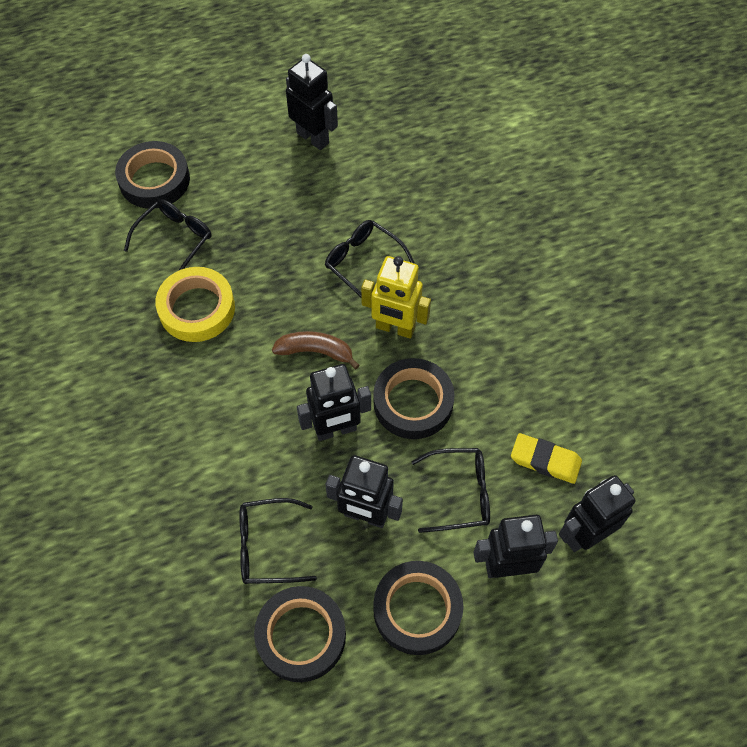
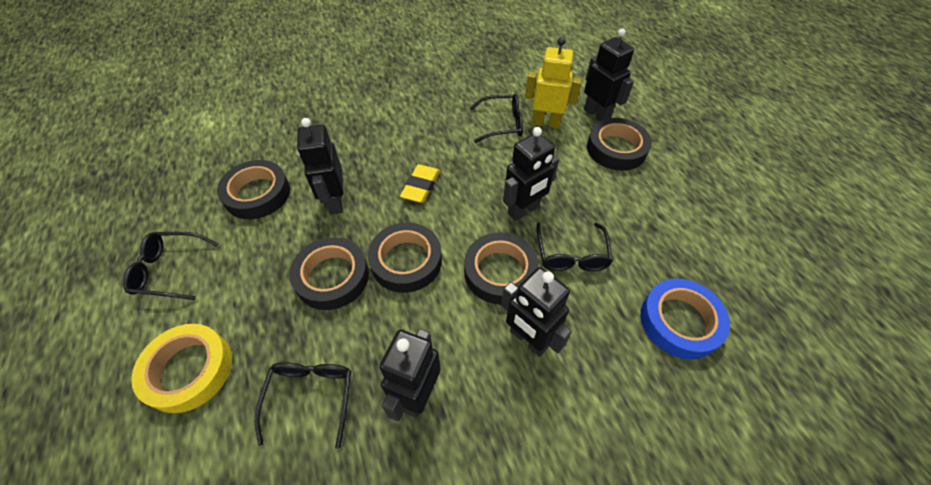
black tape: 4 -> 5
blue tape: 0 -> 1
brown banana: 1 -> 0

